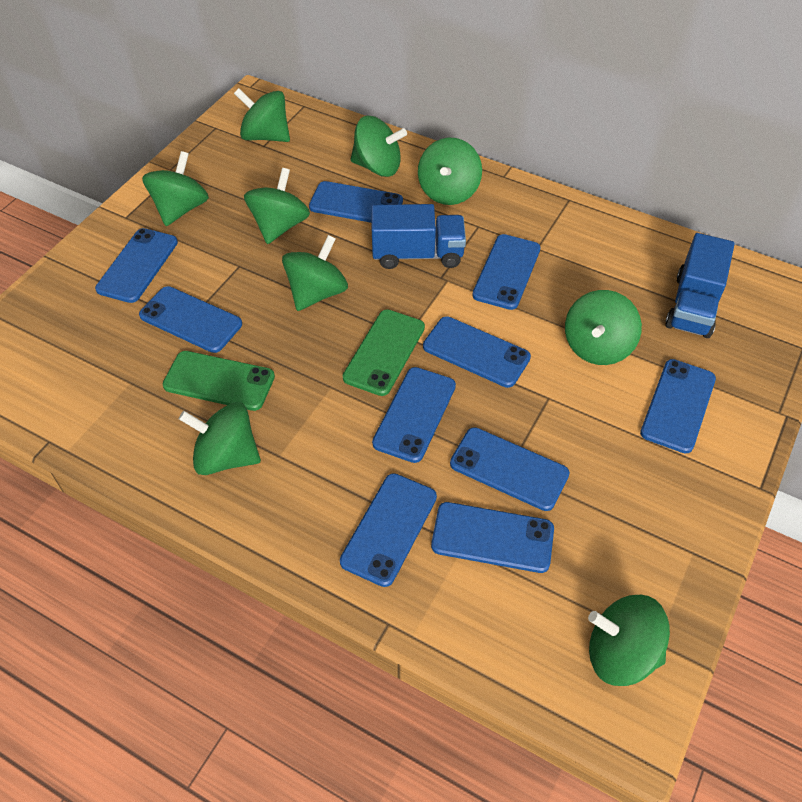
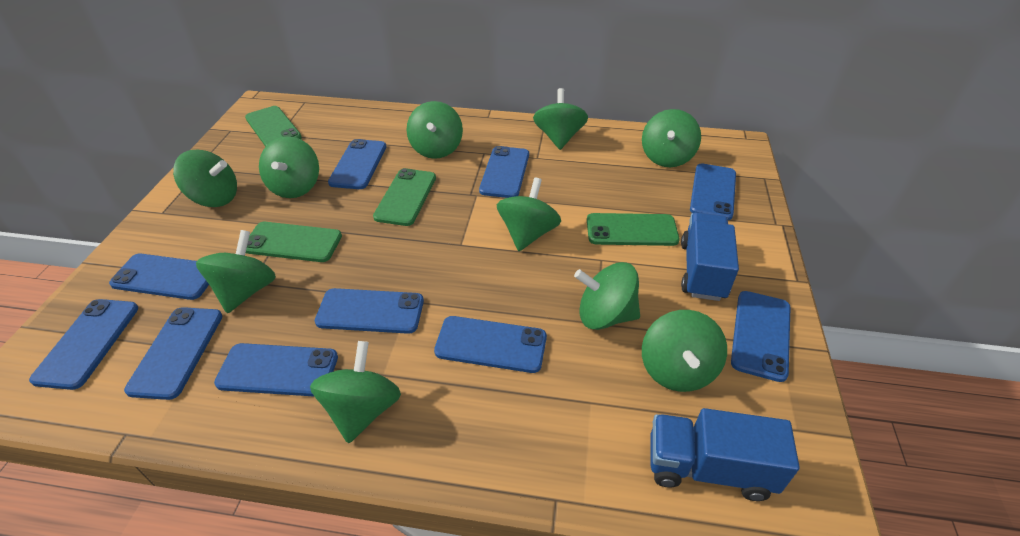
green phone: 2 -> 4
green spinning top: 9 -> 10

